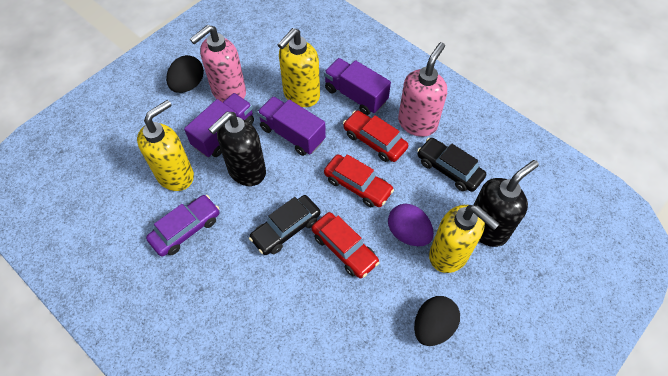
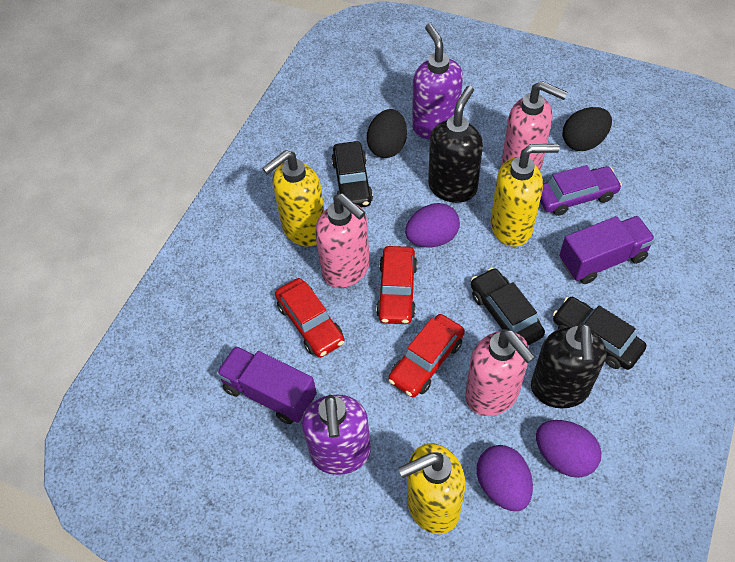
black car: 2 -> 3
pink soap dispenser: 2 -> 3
purple egg: 1 -> 3
purple soap dispenser: 0 -> 2
purple truck: 3 -> 2

